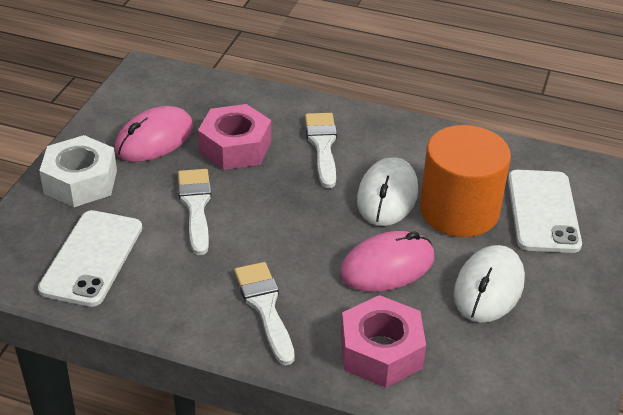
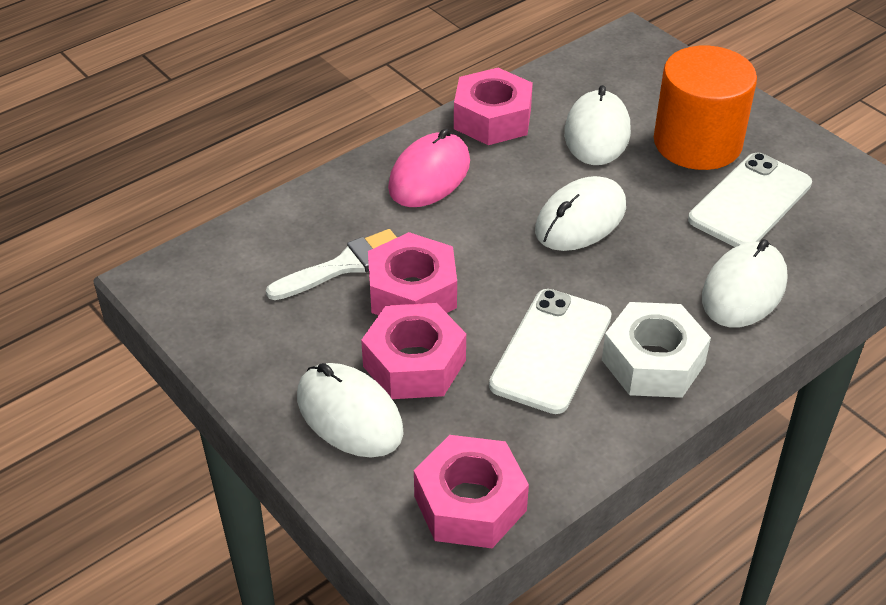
pink mouse: 2 -> 1
pink nut: 2 -> 4
white brush: 3 -> 1
white mouse: 2 -> 4

